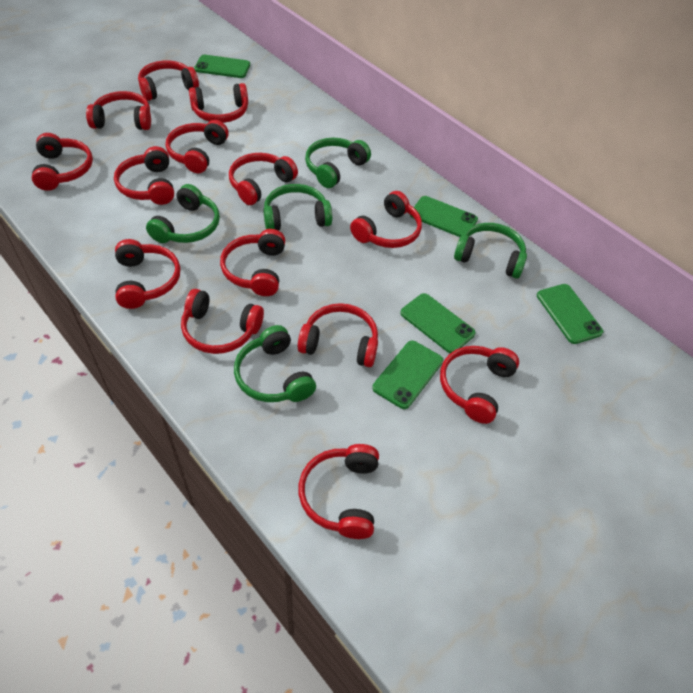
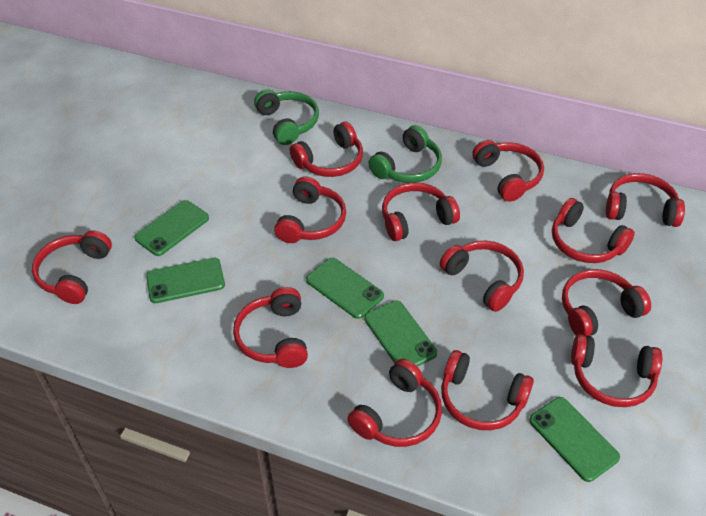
green headphones: 5 -> 2
red headphones: 14 -> 13

